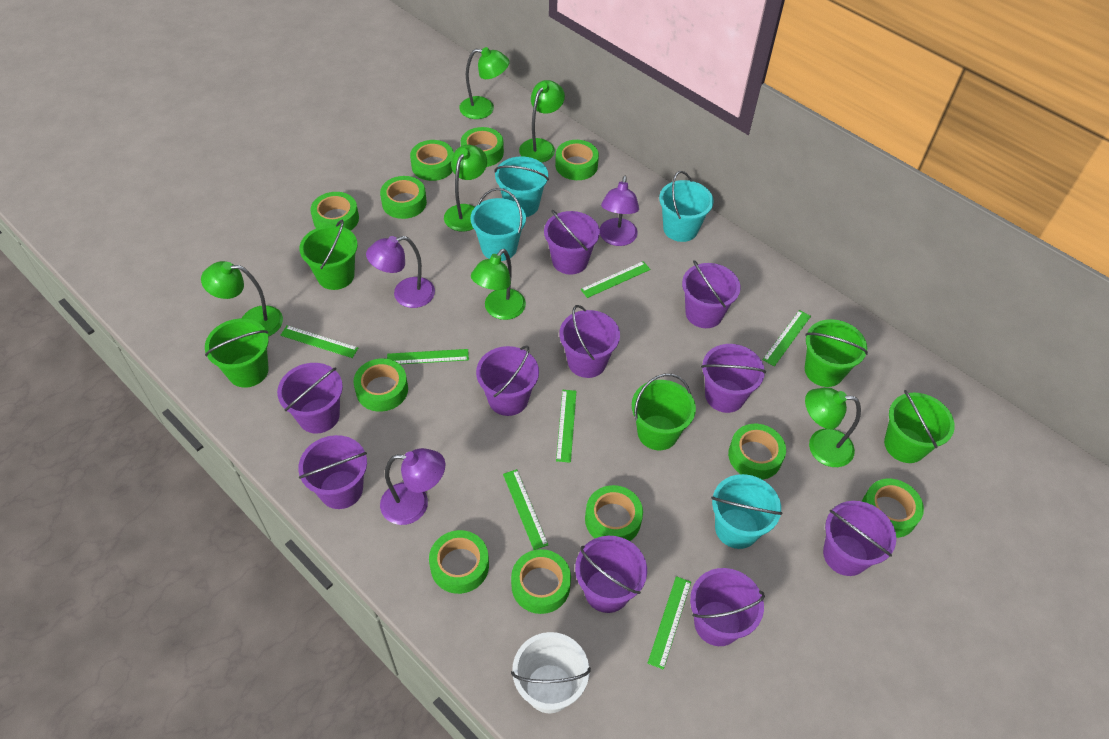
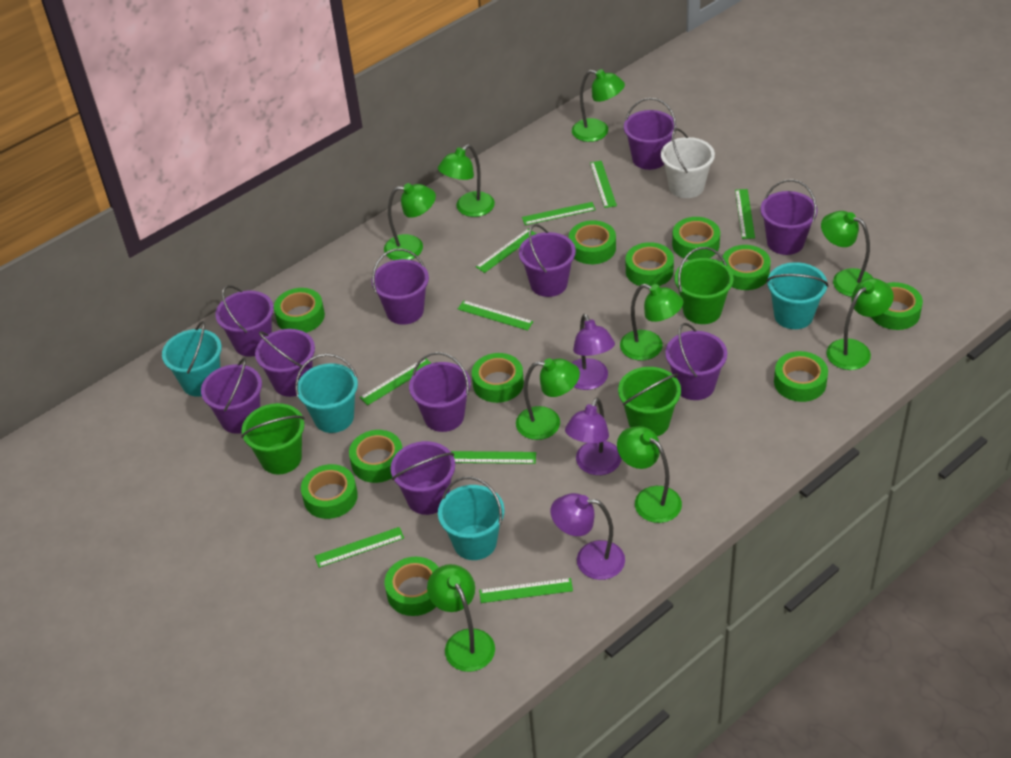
green bucket: 5 -> 3
green lamp: 6 -> 9
green ruler: 7 -> 9

